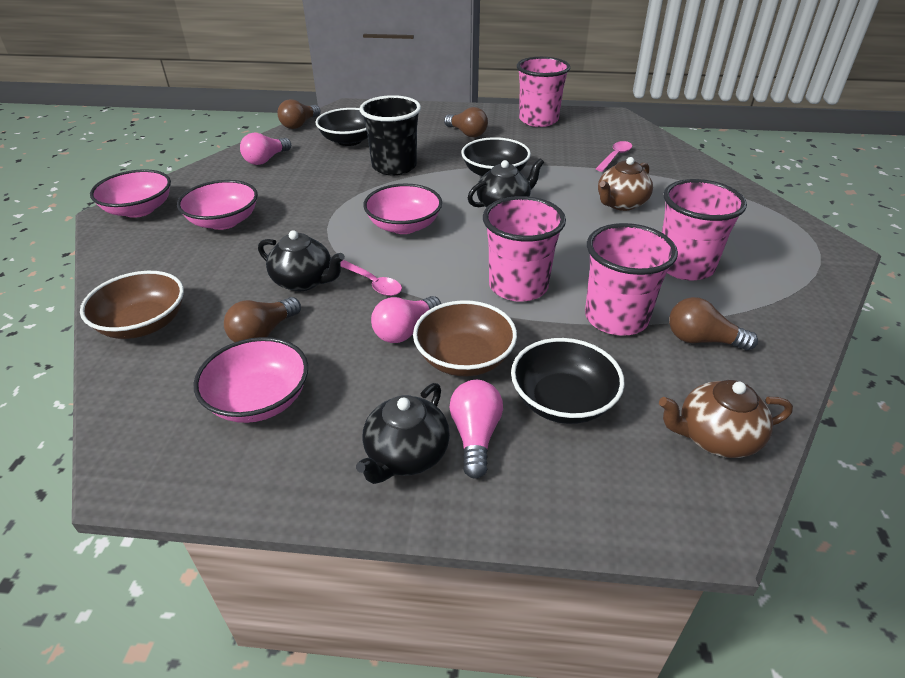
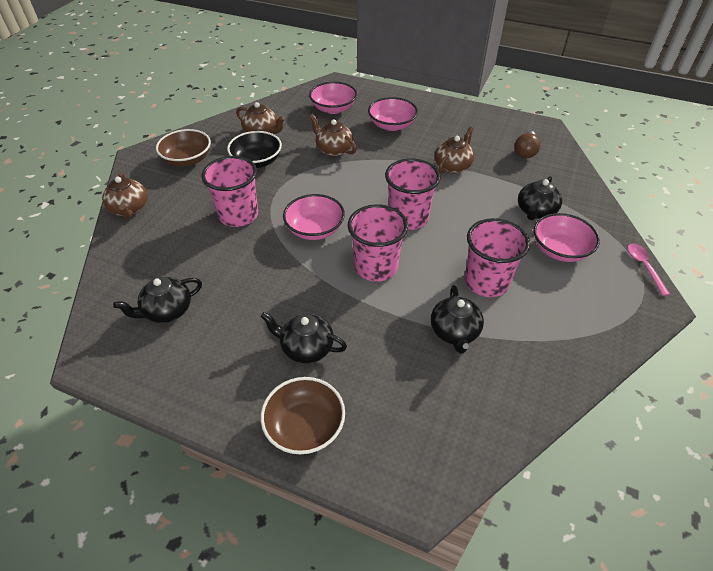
black bowl: 3 -> 1
black cup: 1 -> 0
black teapot: 3 -> 4
brown light bulb: 4 -> 1
brown teapot: 2 -> 4
pink light bulb: 3 -> 0
pink spoon: 2 -> 1

